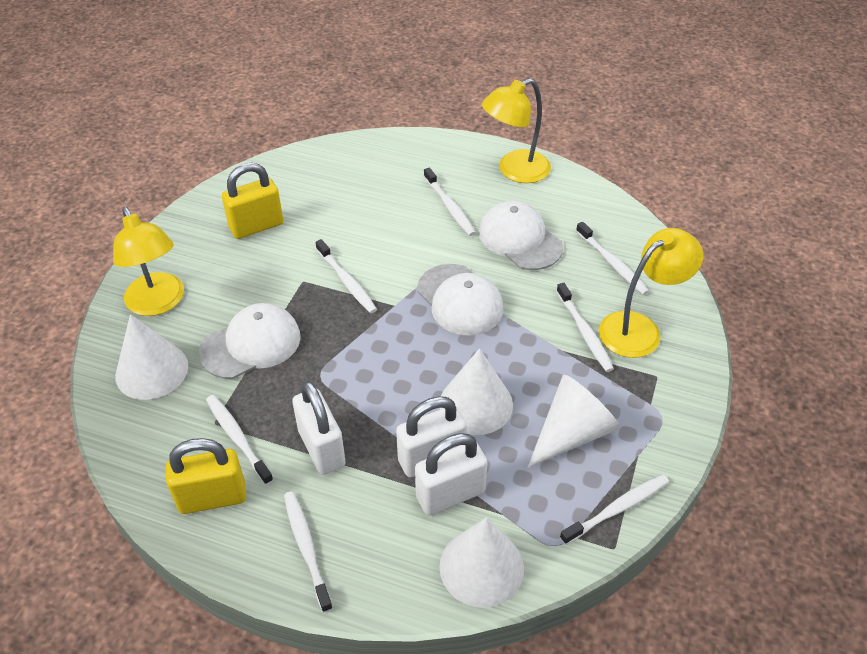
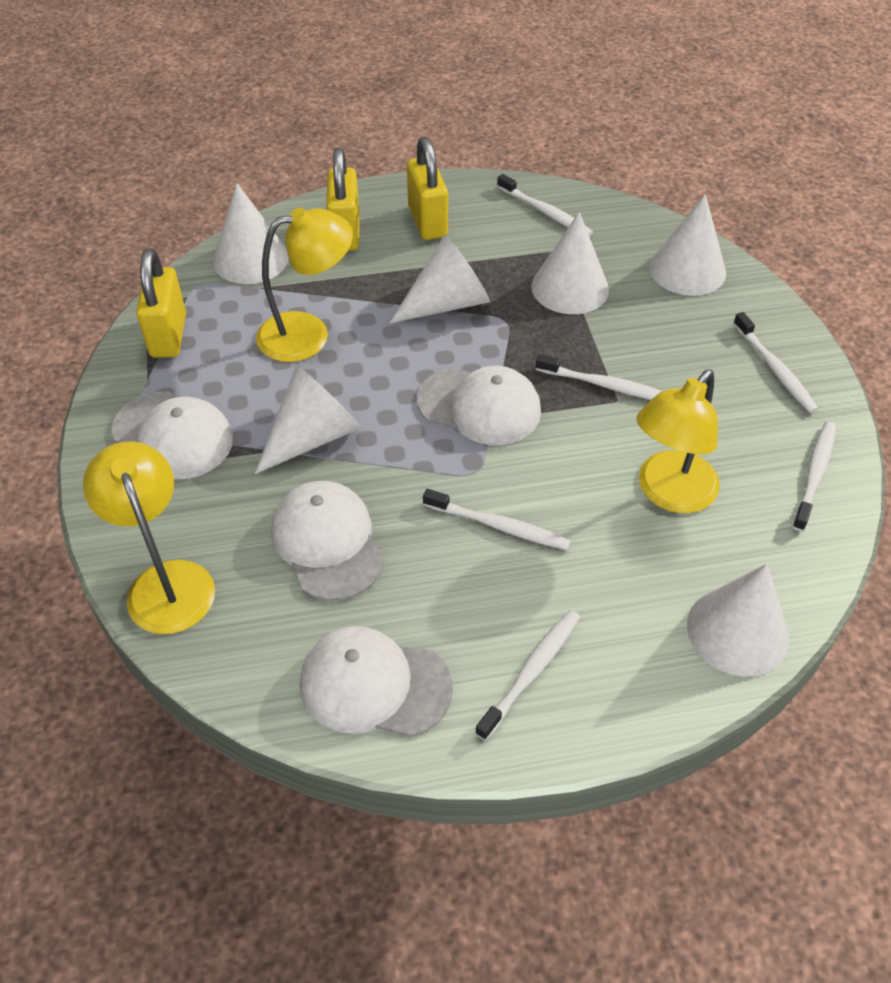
white cap: 3 -> 4
white cone: 4 -> 6
white padlock: 3 -> 0
white toothbrush: 7 -> 6
yellow padlock: 2 -> 3

